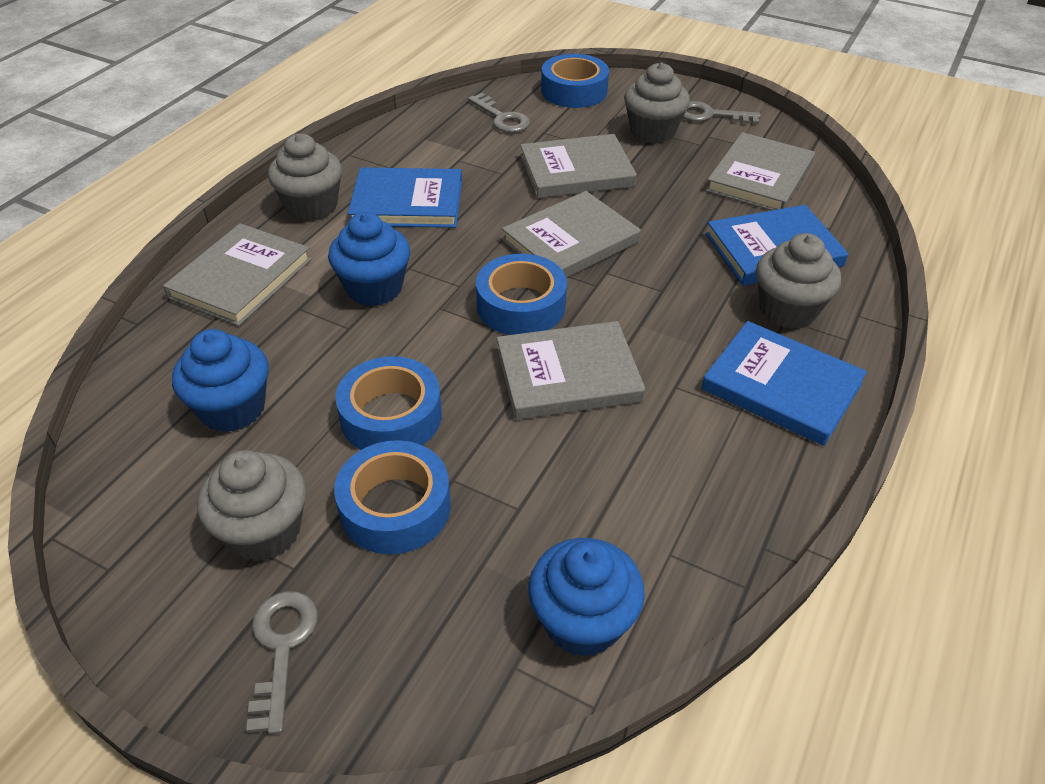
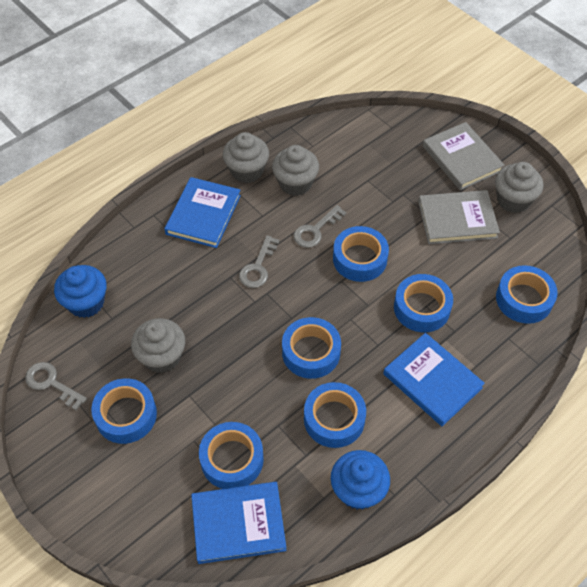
blue cupcake: 3 -> 2
blue tape: 4 -> 7
grey book: 5 -> 2

